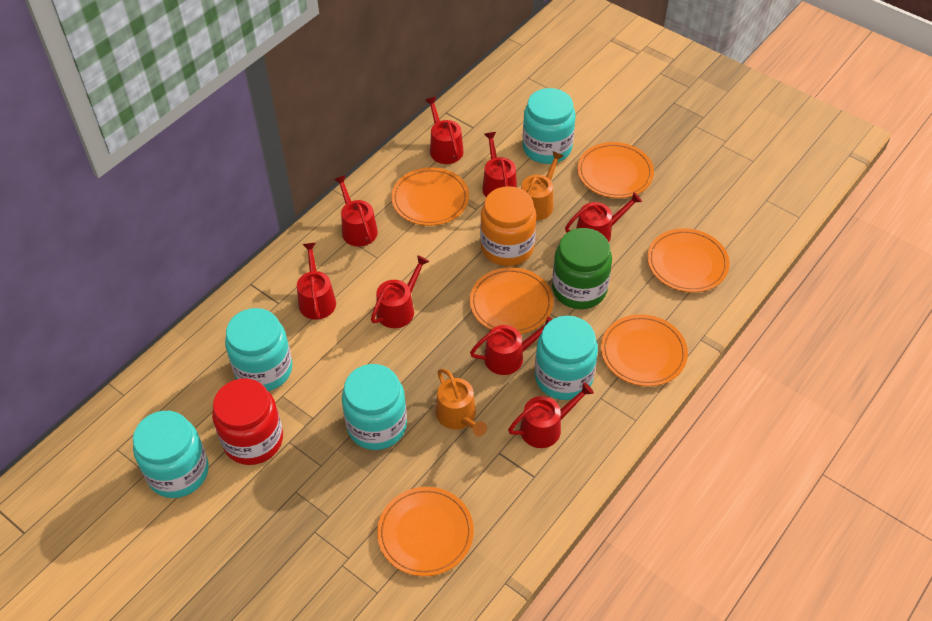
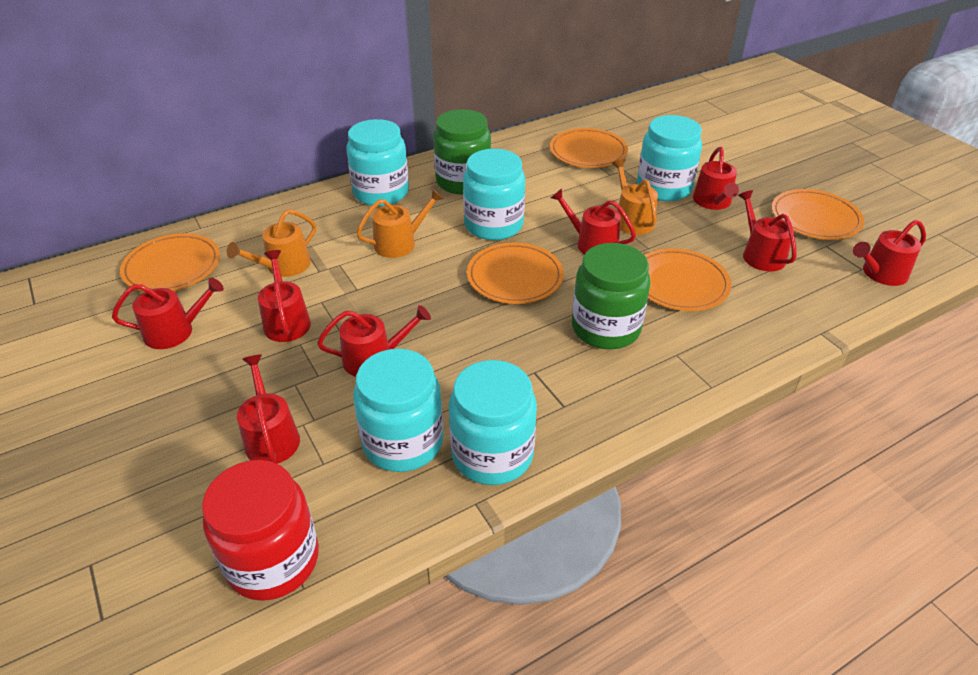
green jar: 1 -> 2
orange jar: 1 -> 0
orange plate: 6 -> 5
orange watering can: 2 -> 3

